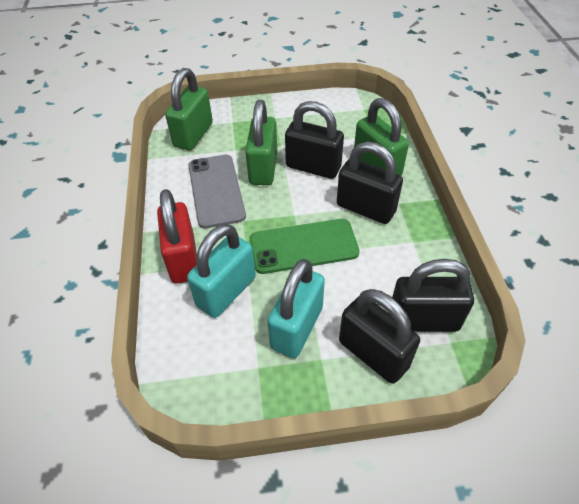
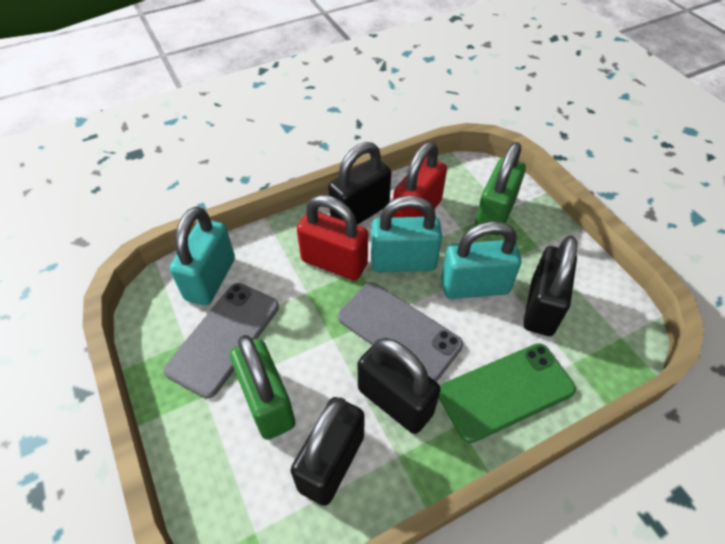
green padlock: 3 -> 2
grey phone: 1 -> 2
red padlock: 1 -> 2
turquoise padlock: 2 -> 3

